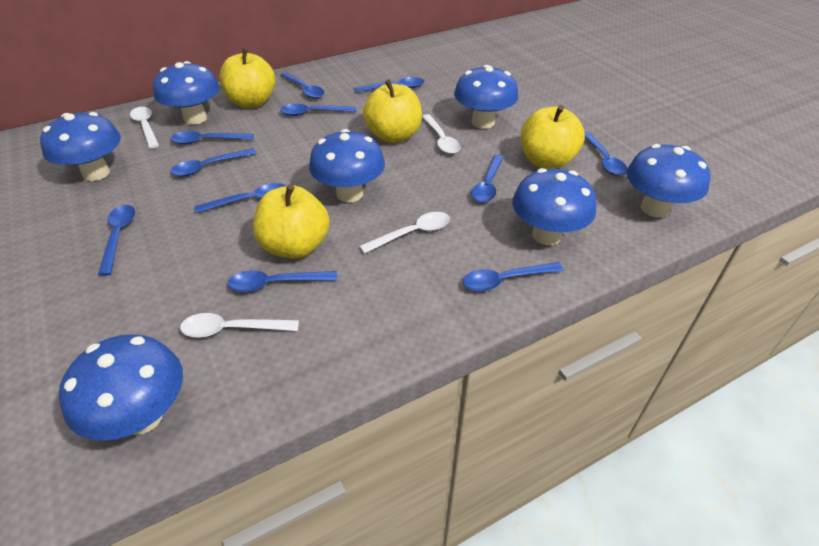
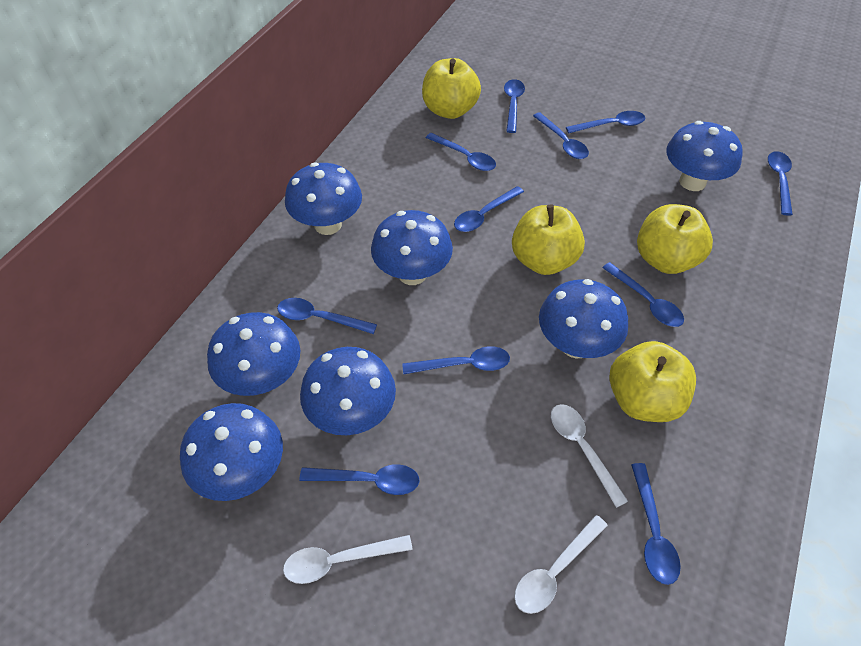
white spoon: 4 -> 3

